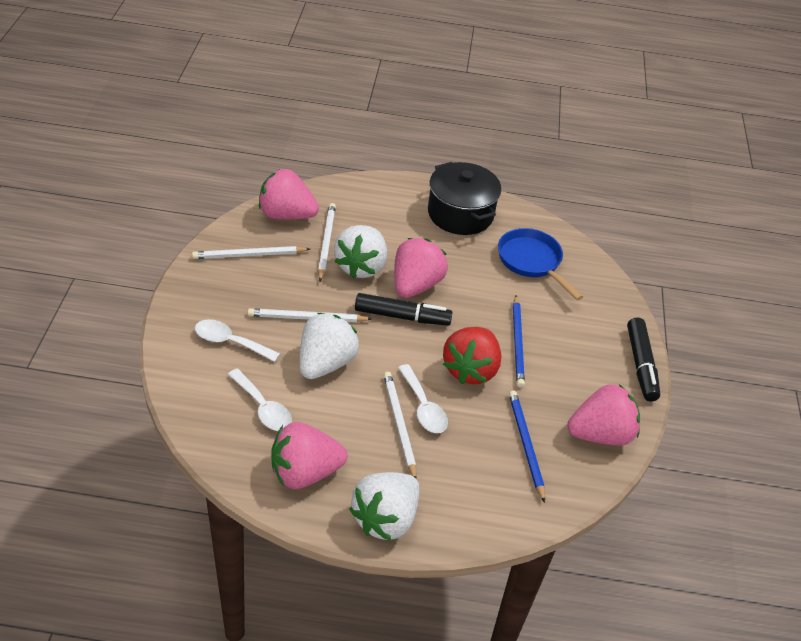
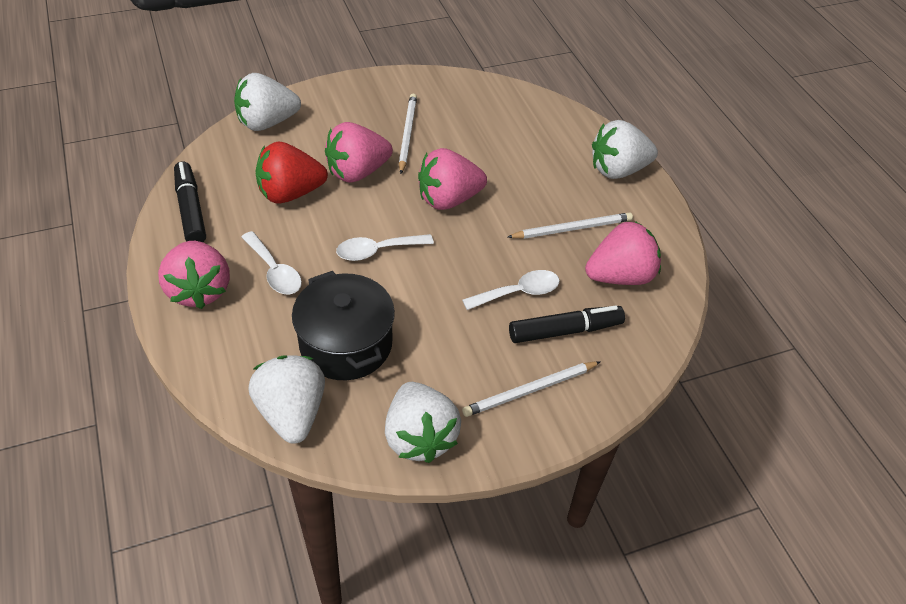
blue pan: 1 -> 0
blue pencil: 2 -> 0
white pencil: 4 -> 3
white strawberry: 3 -> 4

